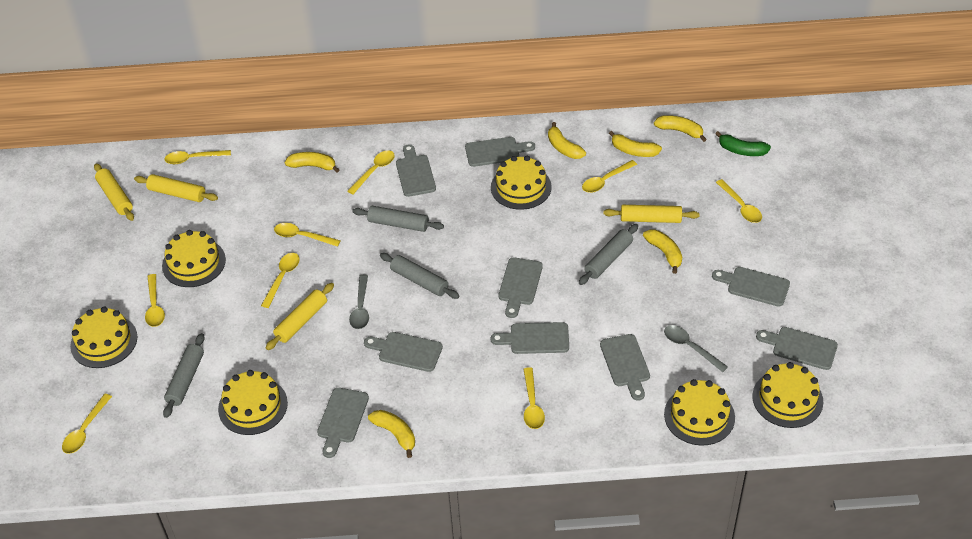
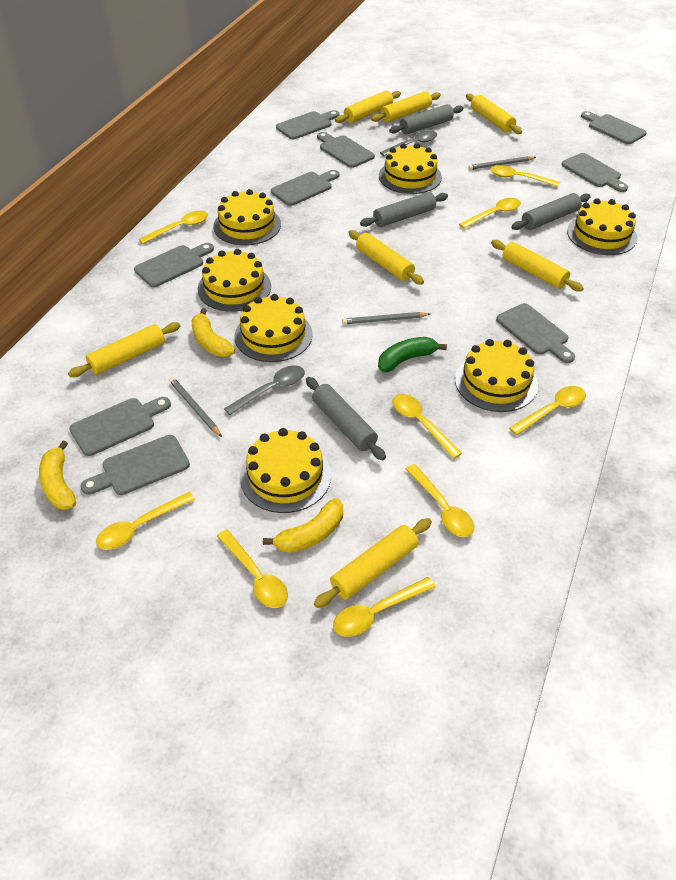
grey pencil: 0 -> 3
yellow banana: 6 -> 3
yellow cake: 6 -> 7
yellow rolling pin: 4 -> 7

